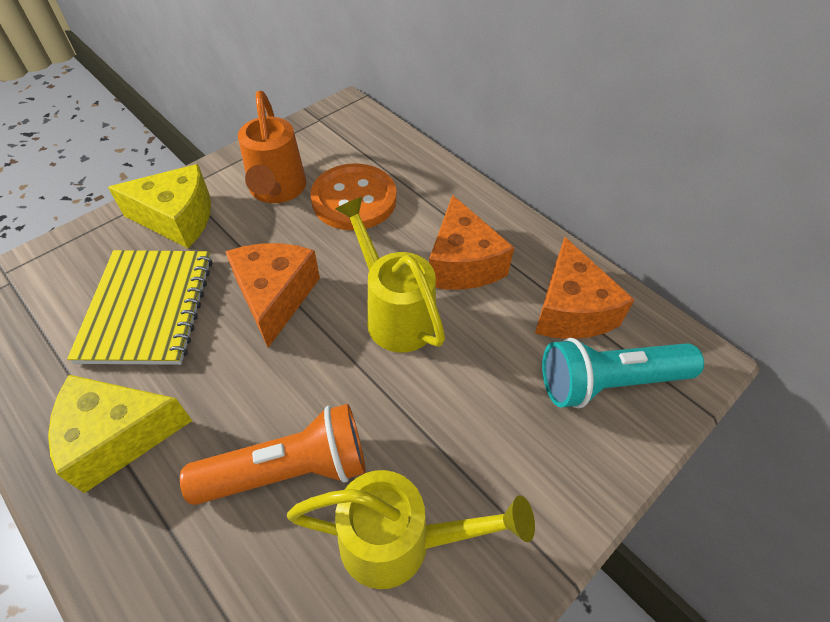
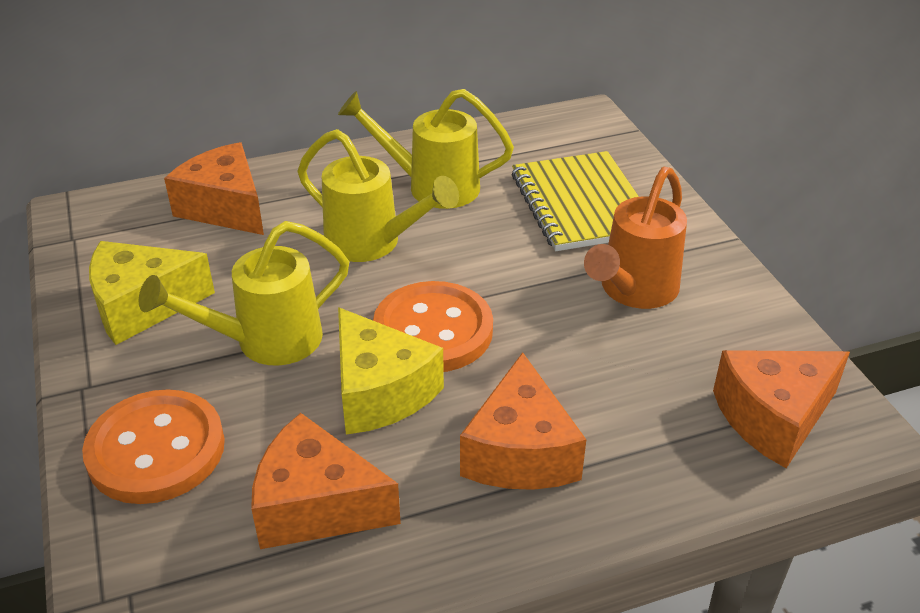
orange button: 1 -> 2
orange cheese: 3 -> 4
orange flashlight: 1 -> 0
turquoise flashlight: 1 -> 0
yellow watering can: 2 -> 3

